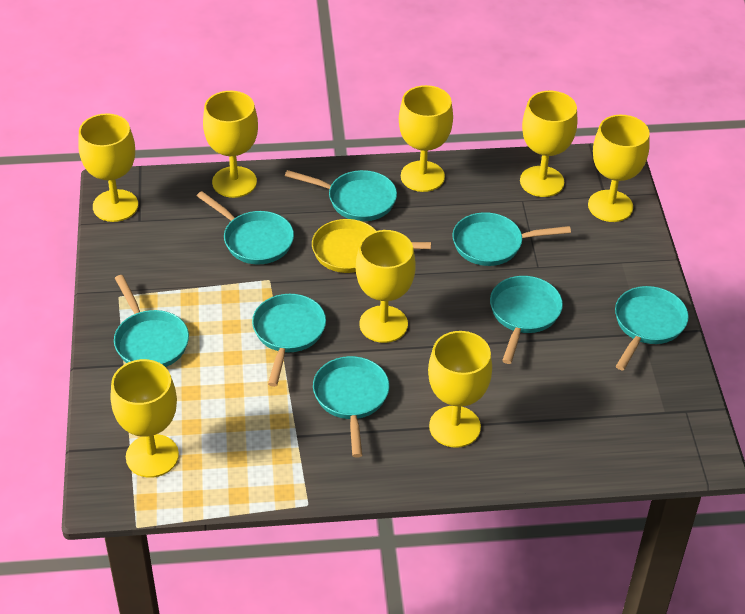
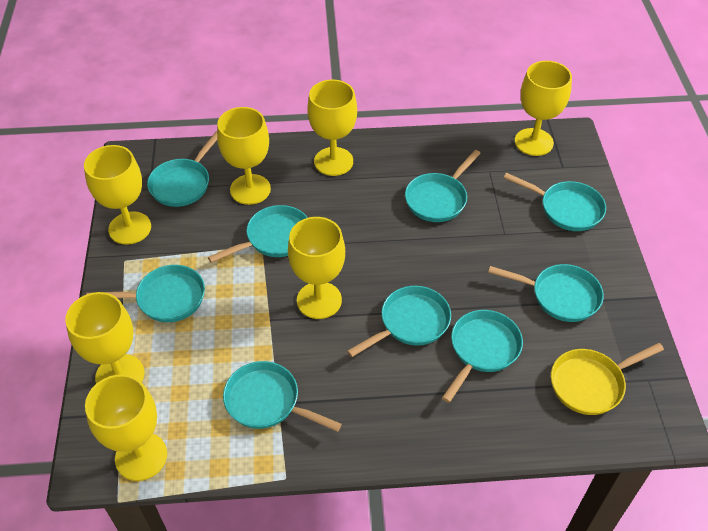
turquoise pan: 8 -> 9
yellow goblet: 8 -> 7

